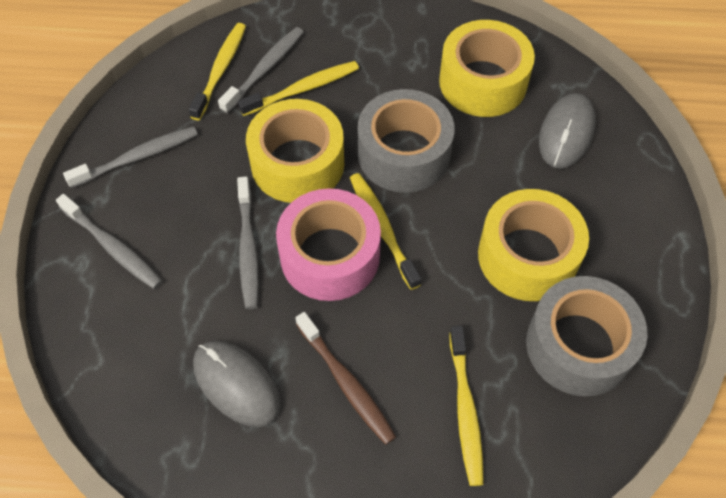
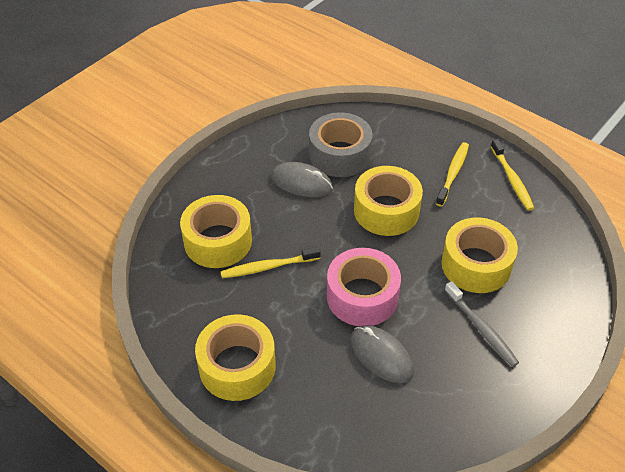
brown toothbrush: 1 -> 0
grey tape: 2 -> 1
grey toothbrush: 4 -> 1
yellow tape: 3 -> 4
yellow toothbrush: 4 -> 3

